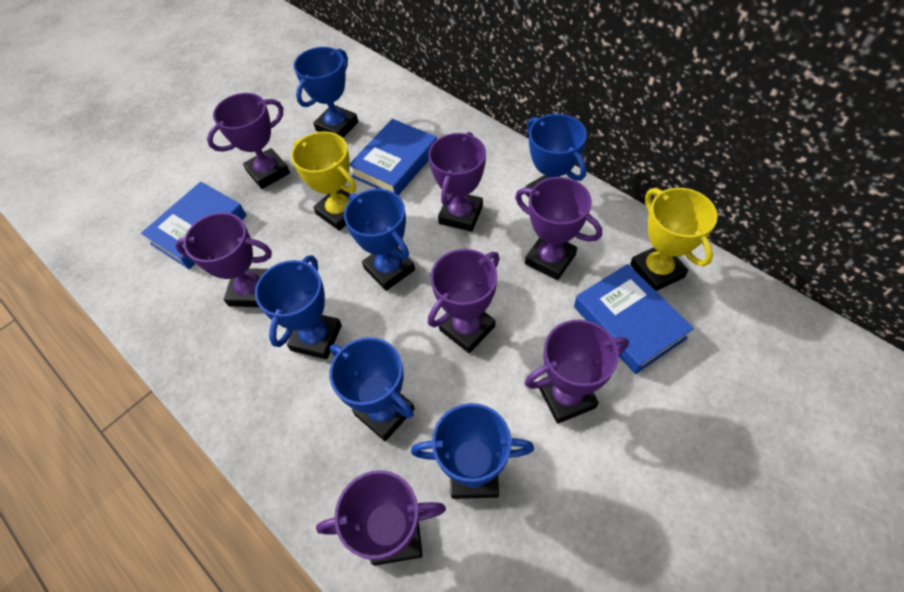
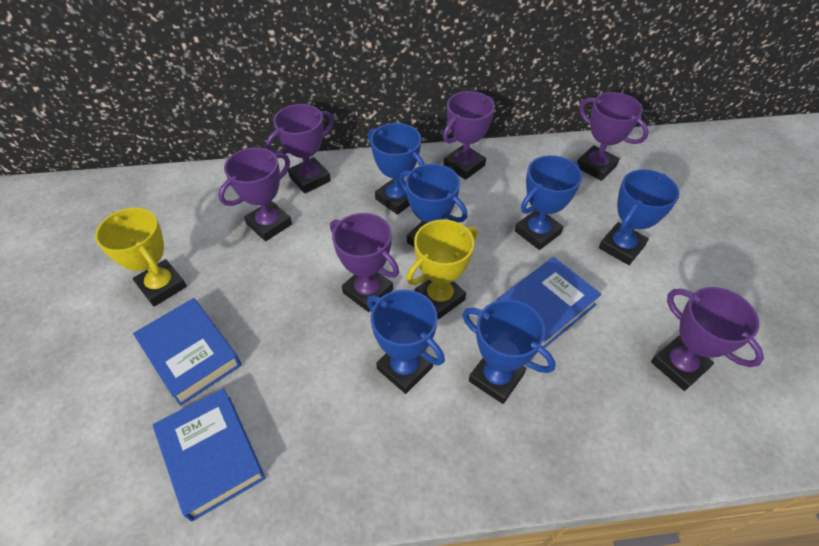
purple trophy: 7 -> 6

